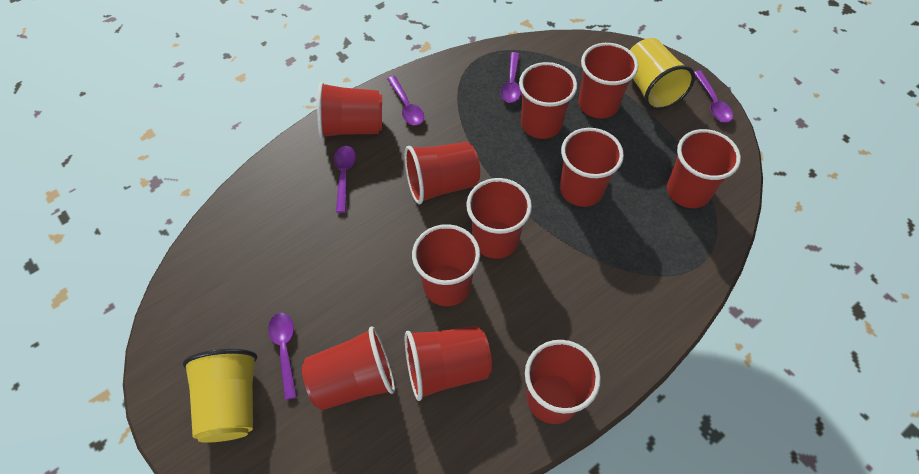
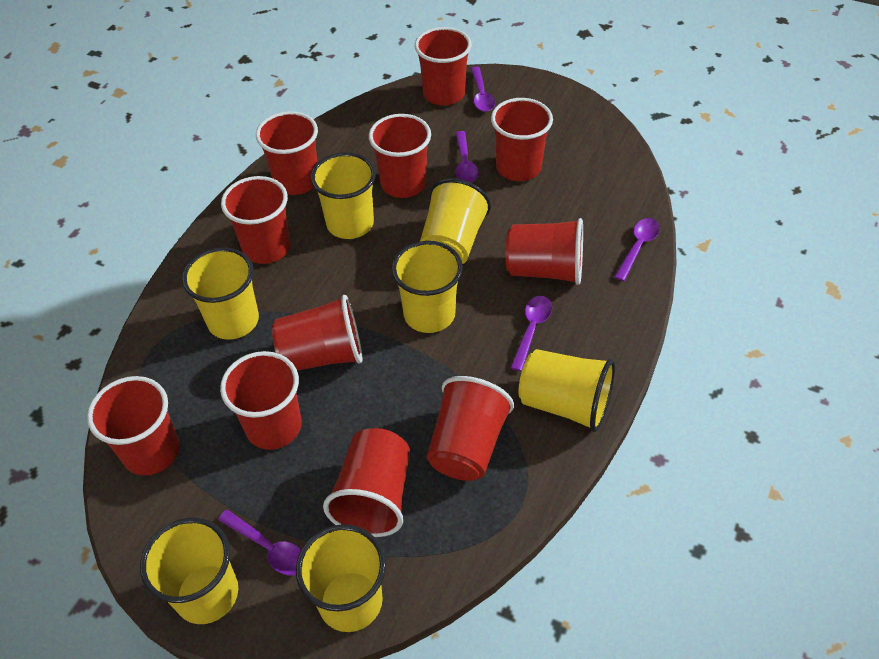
yellow cup: 2 -> 7

